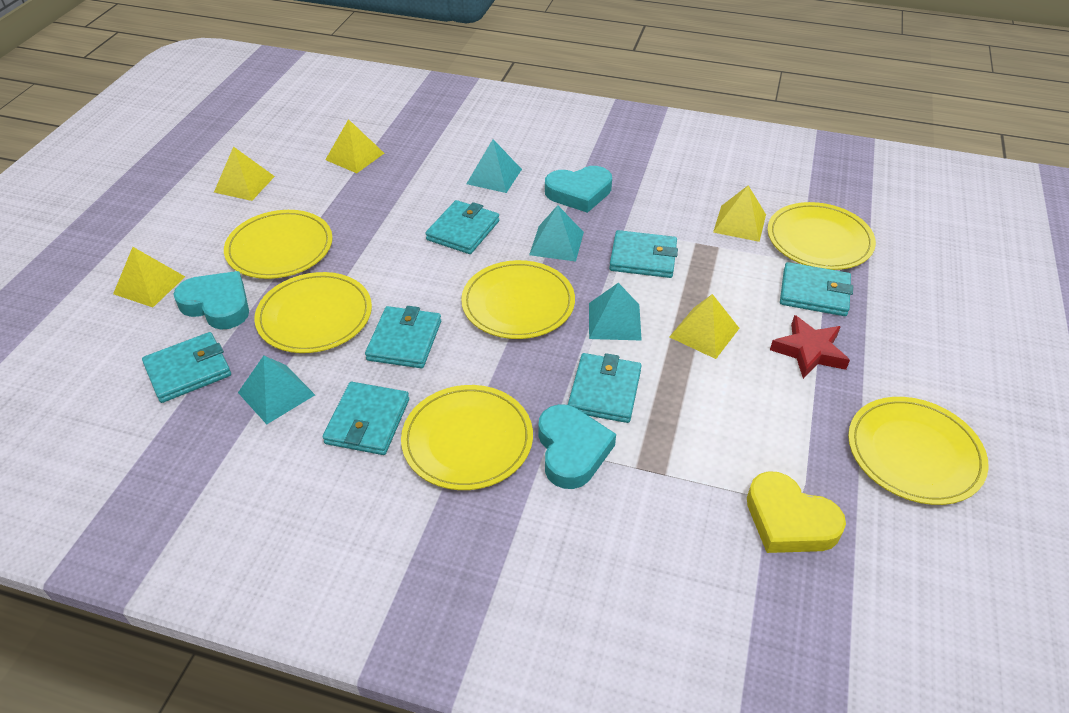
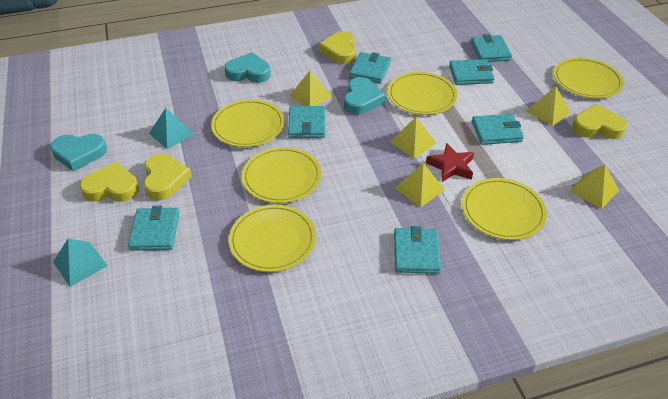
turquoise pyramid: 4 -> 2
yellow heart: 1 -> 4

